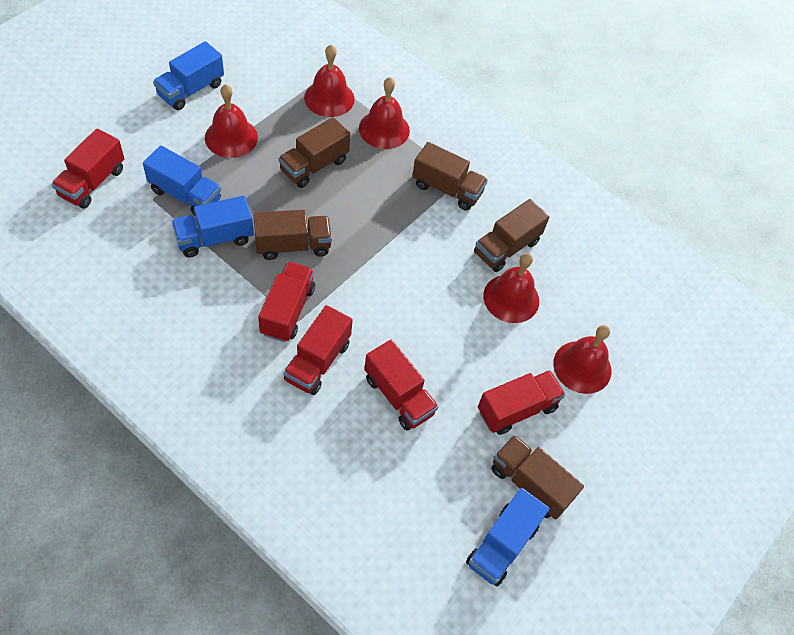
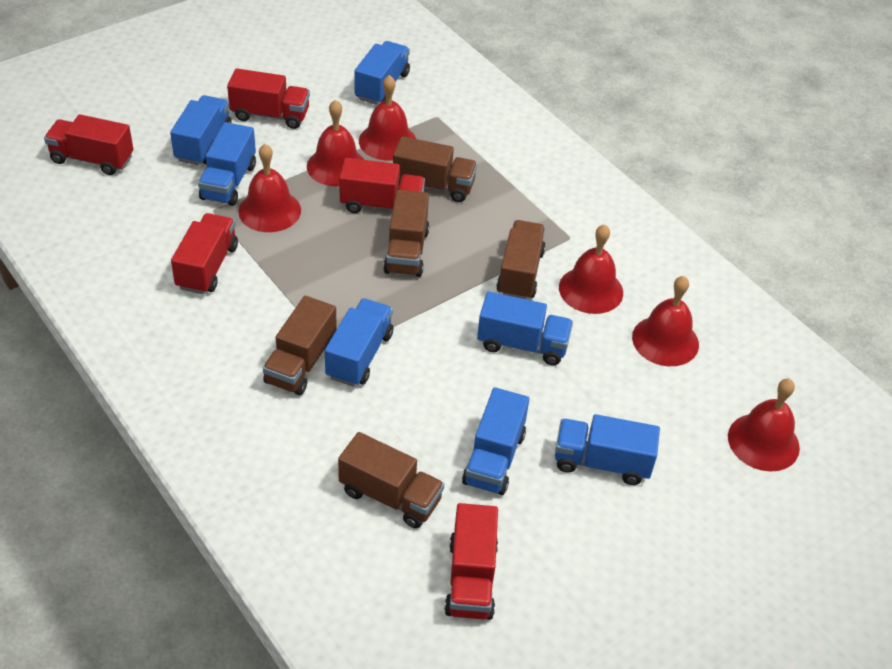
blue truck: 4 -> 7
red bell: 5 -> 6

